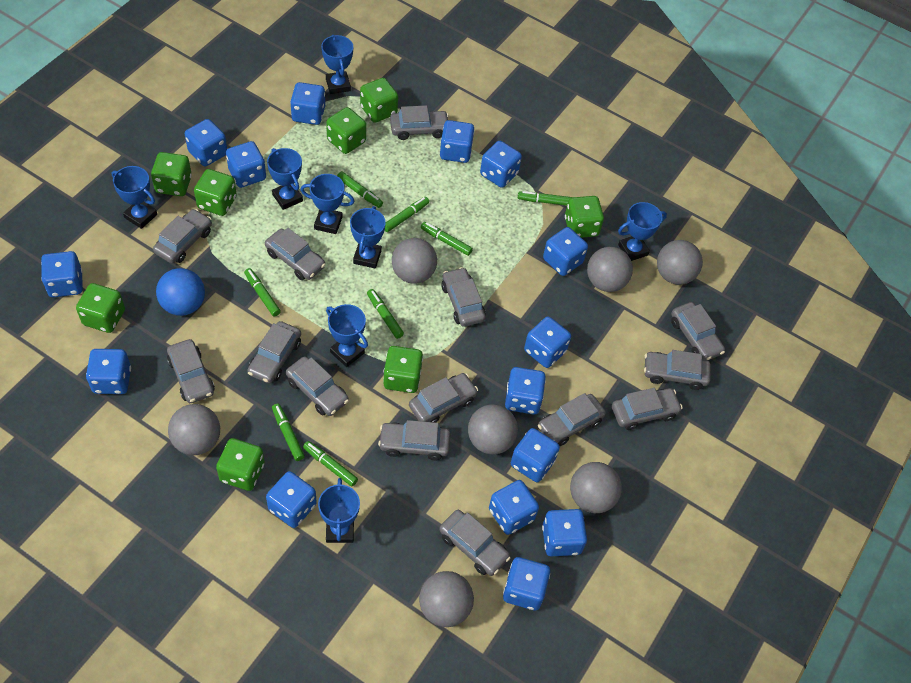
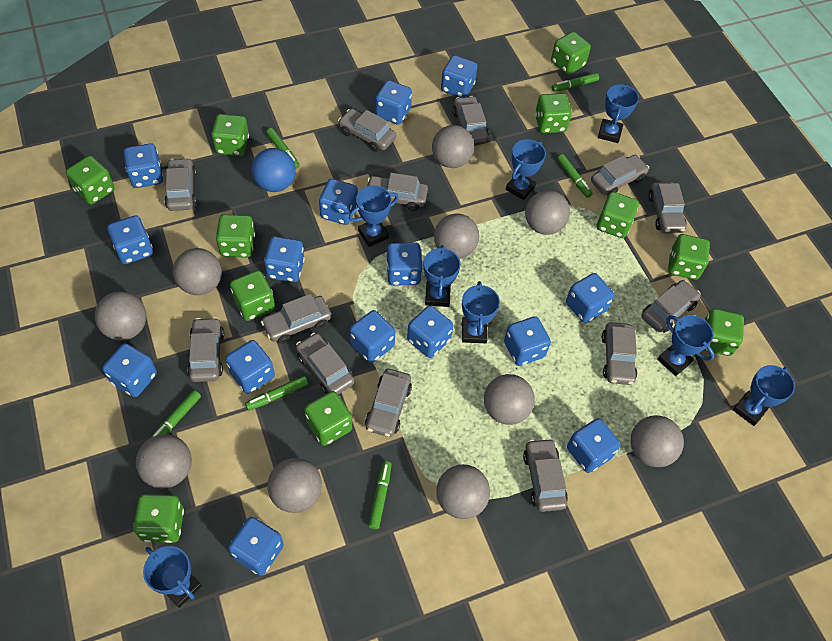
green dice: 8 -> 11
green marker: 8 -> 6
grey ball: 7 -> 10
grey car: 14 -> 13

